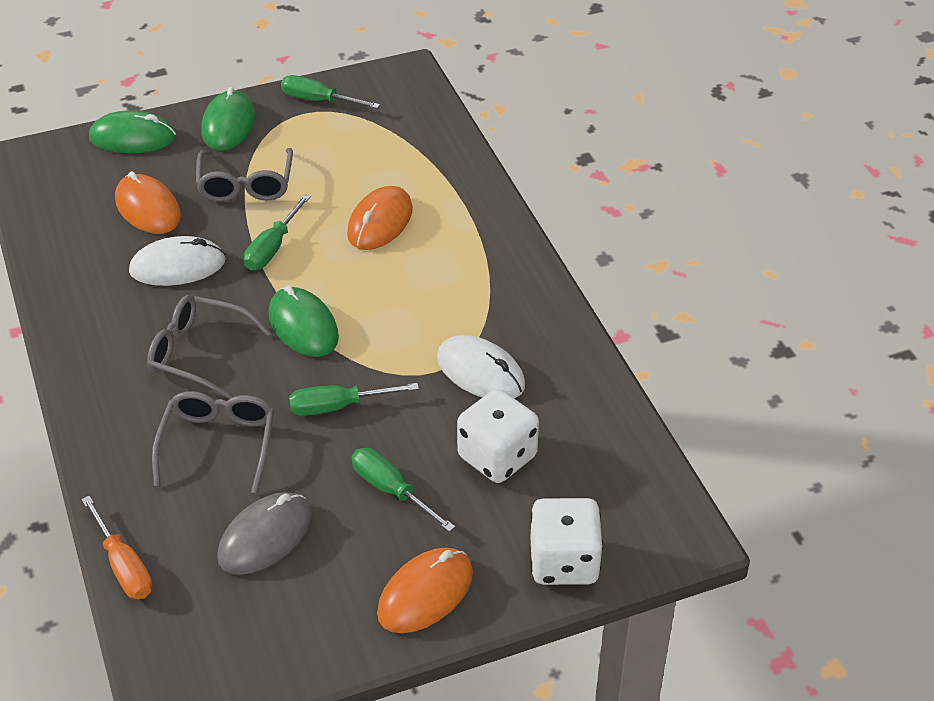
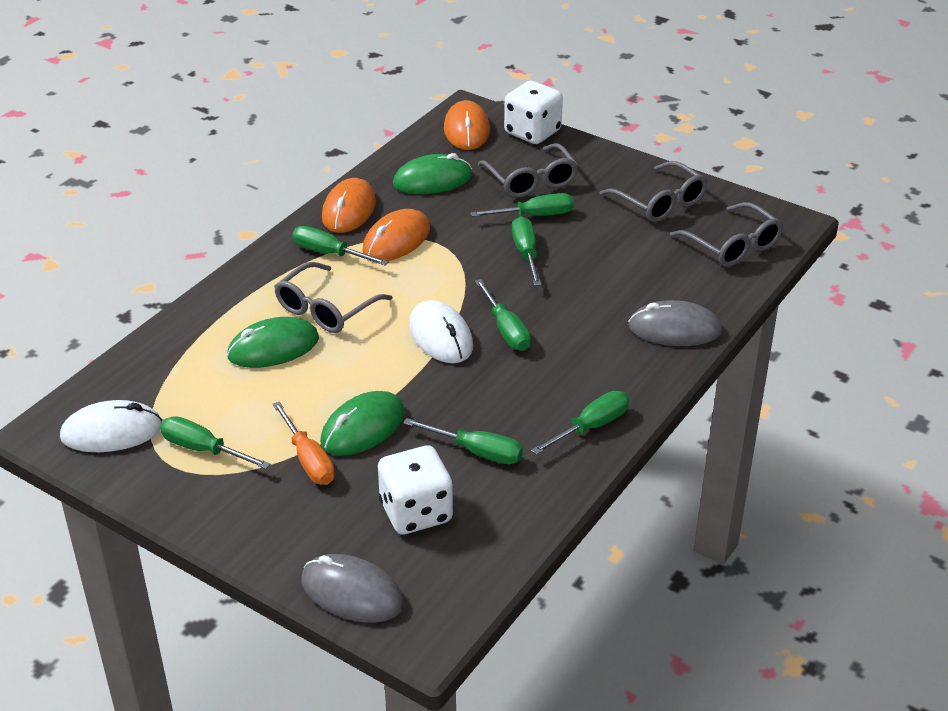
green screwdriver: 4 -> 7
grey glasses: 3 -> 4
grey mouse: 1 -> 2

